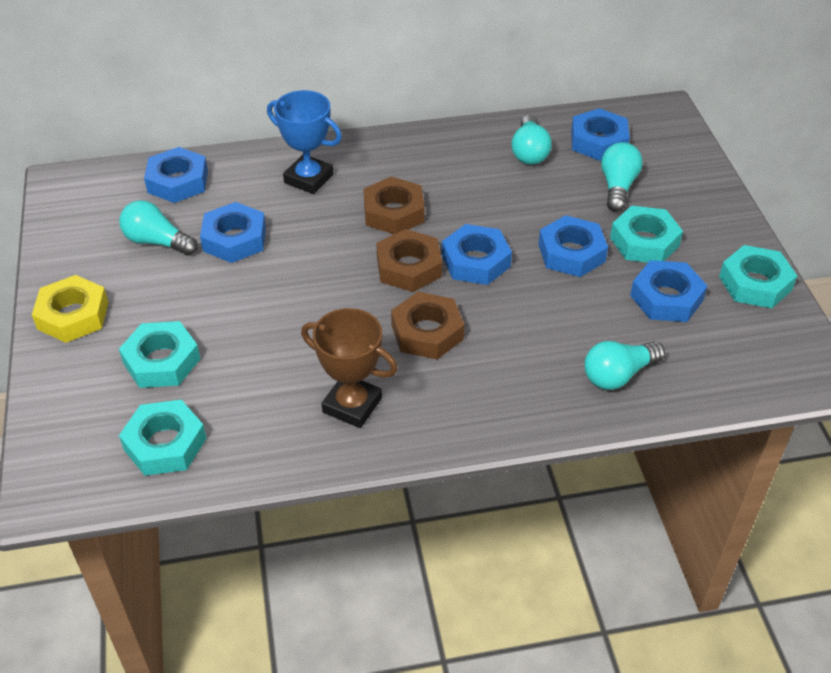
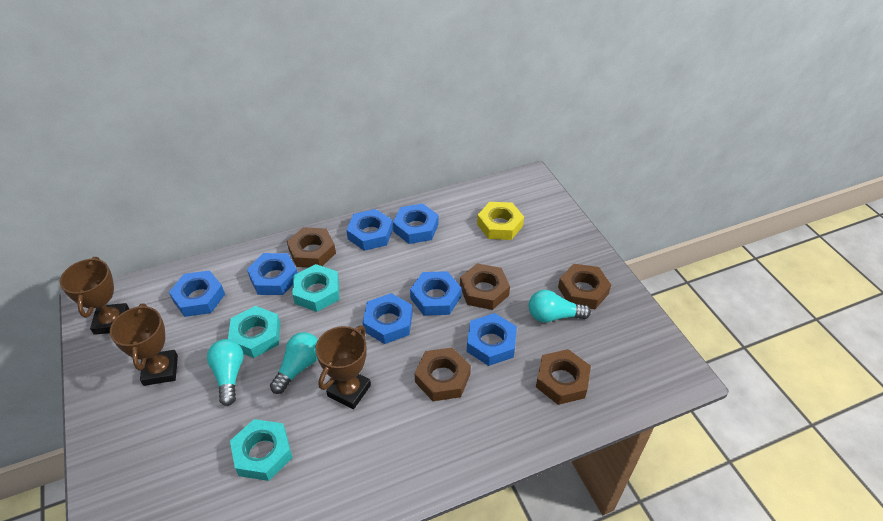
blue nut: 6 -> 7
blue trophy: 1 -> 0
brown nut: 3 -> 5
brown trophy: 1 -> 3
turquoise light bulb: 4 -> 3
turquoise nut: 4 -> 3

